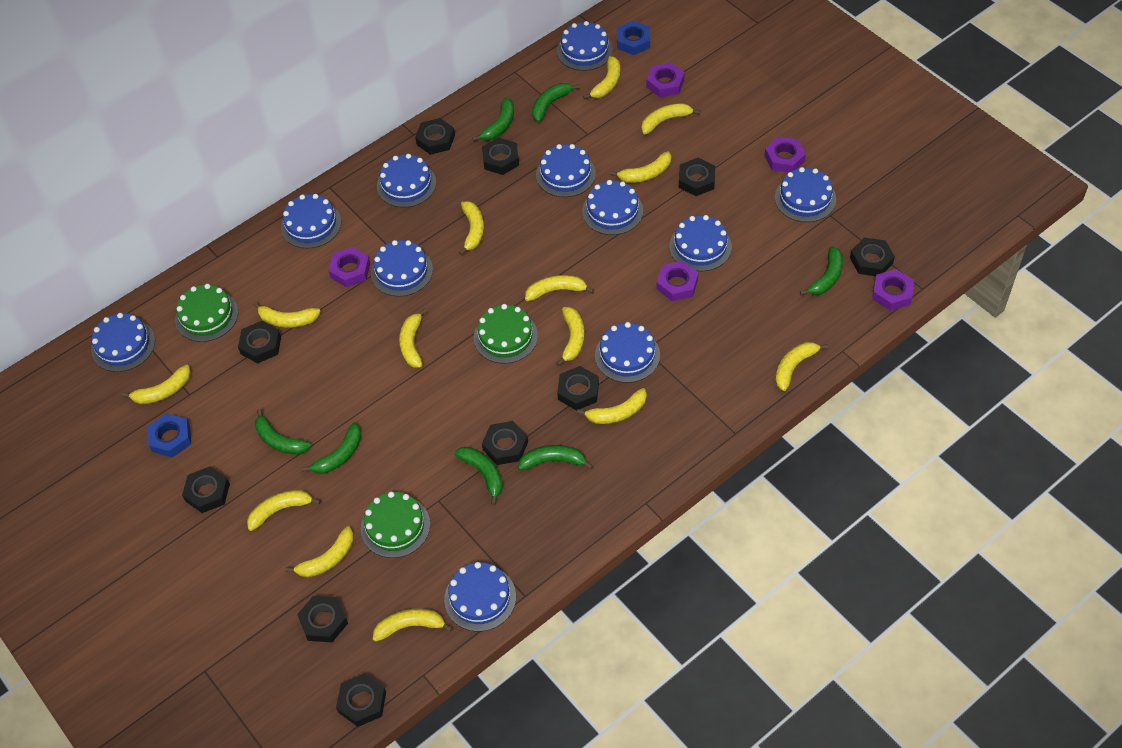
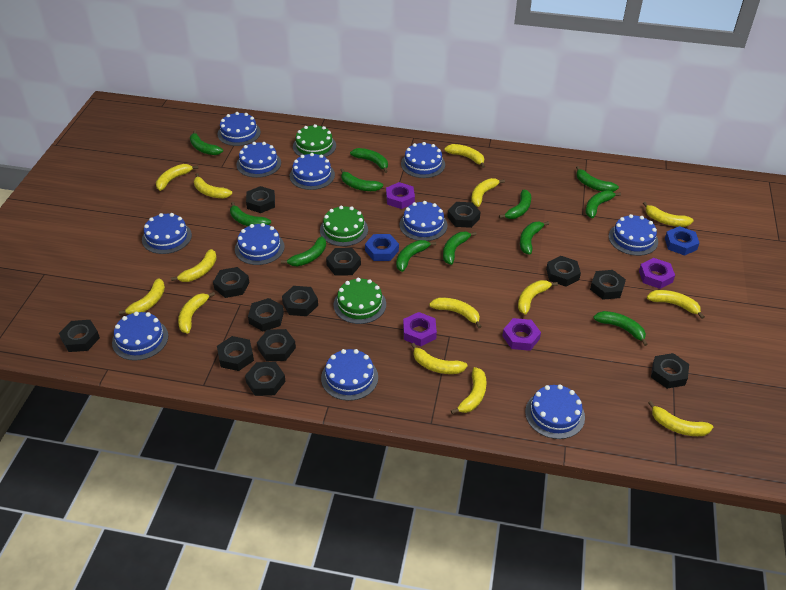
black nut: 10 -> 13
green banana: 7 -> 12
purple nut: 5 -> 4

